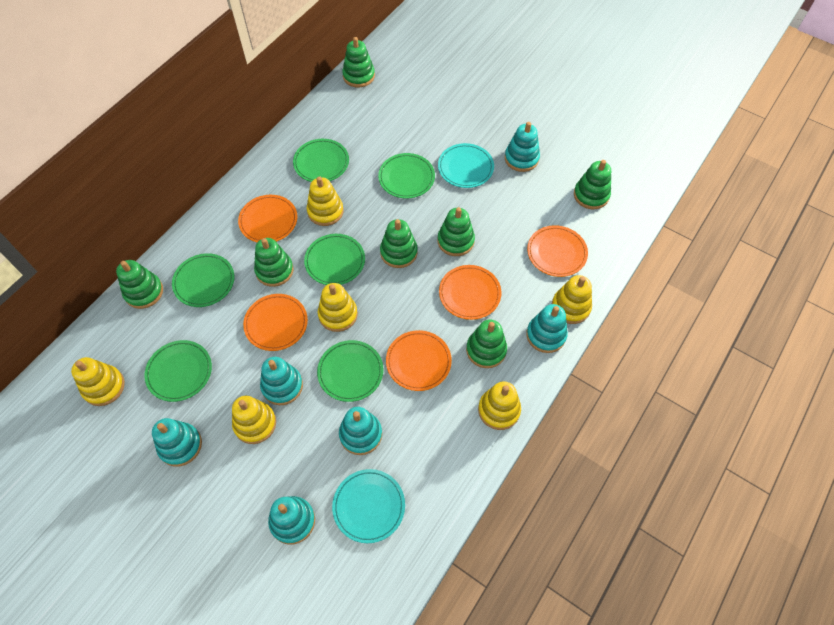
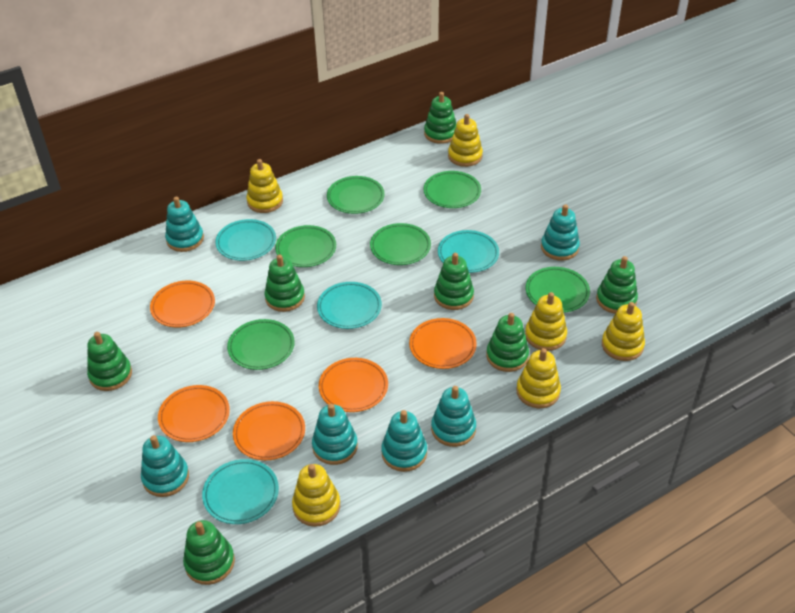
turquoise plate: 2 -> 4

